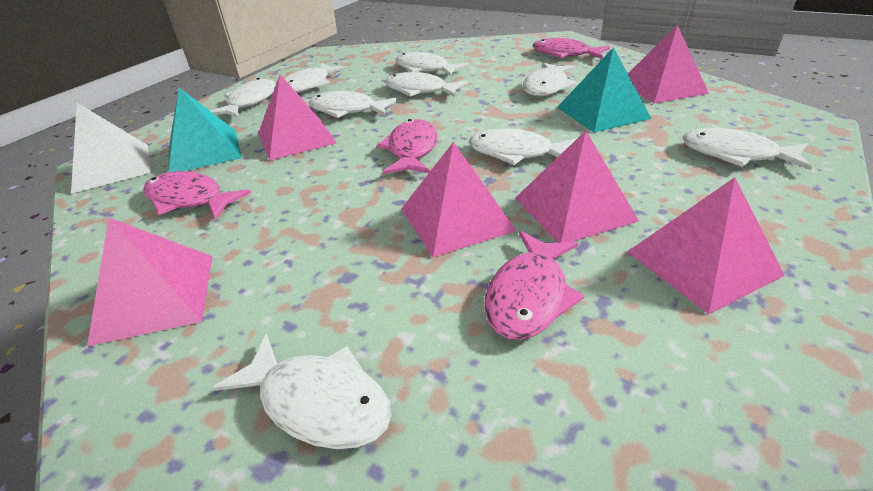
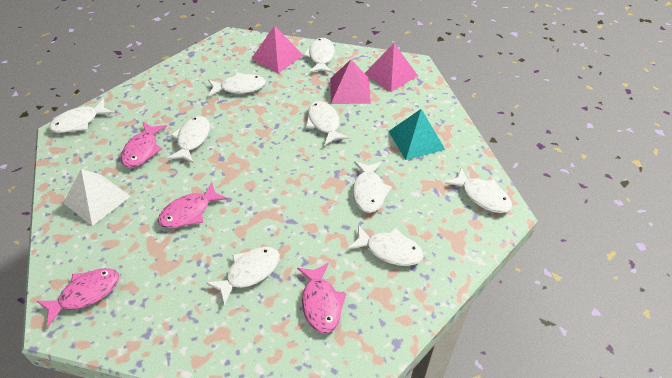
pink pyramid: 6 -> 3
turquoise pyramid: 2 -> 1

